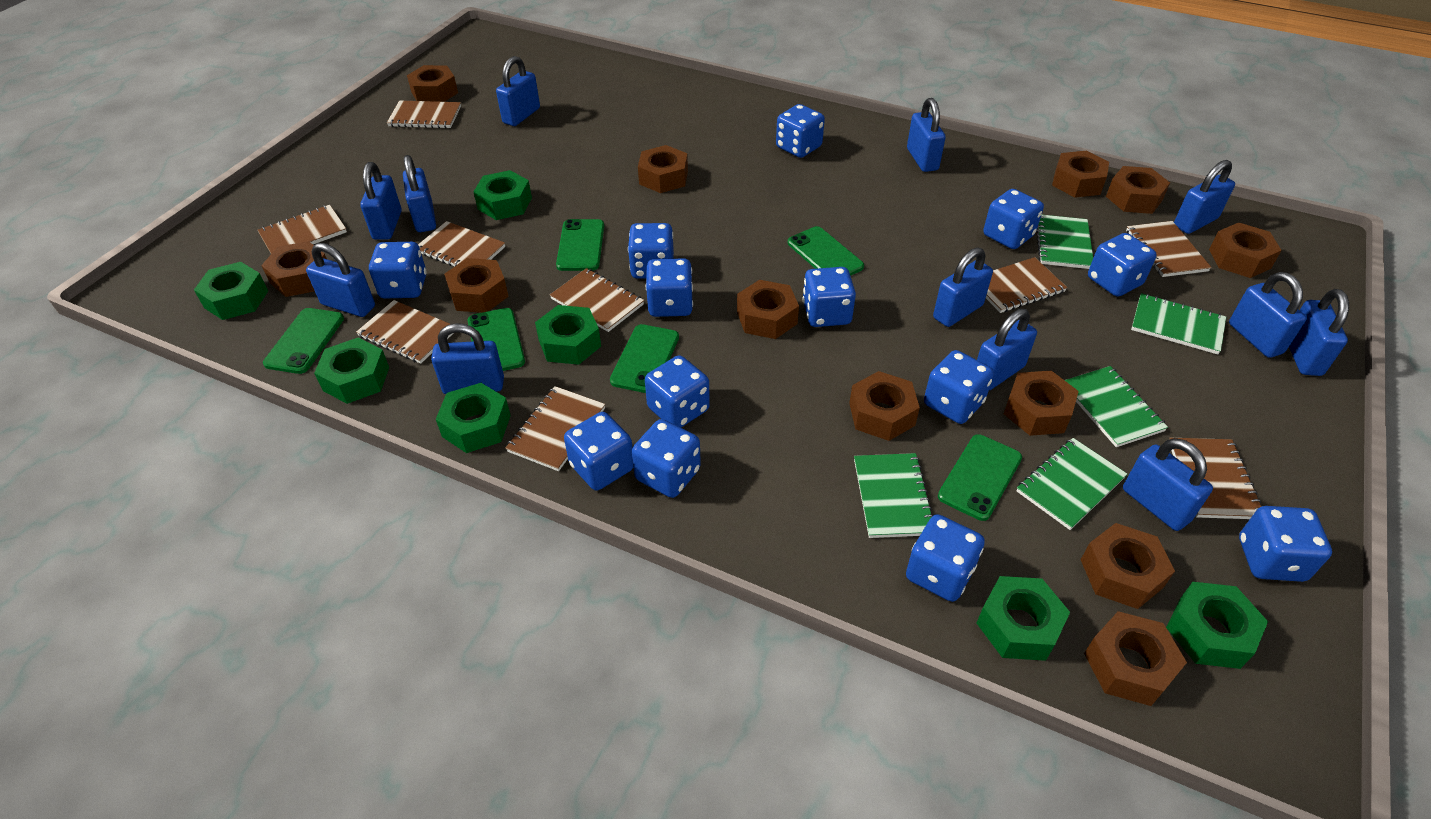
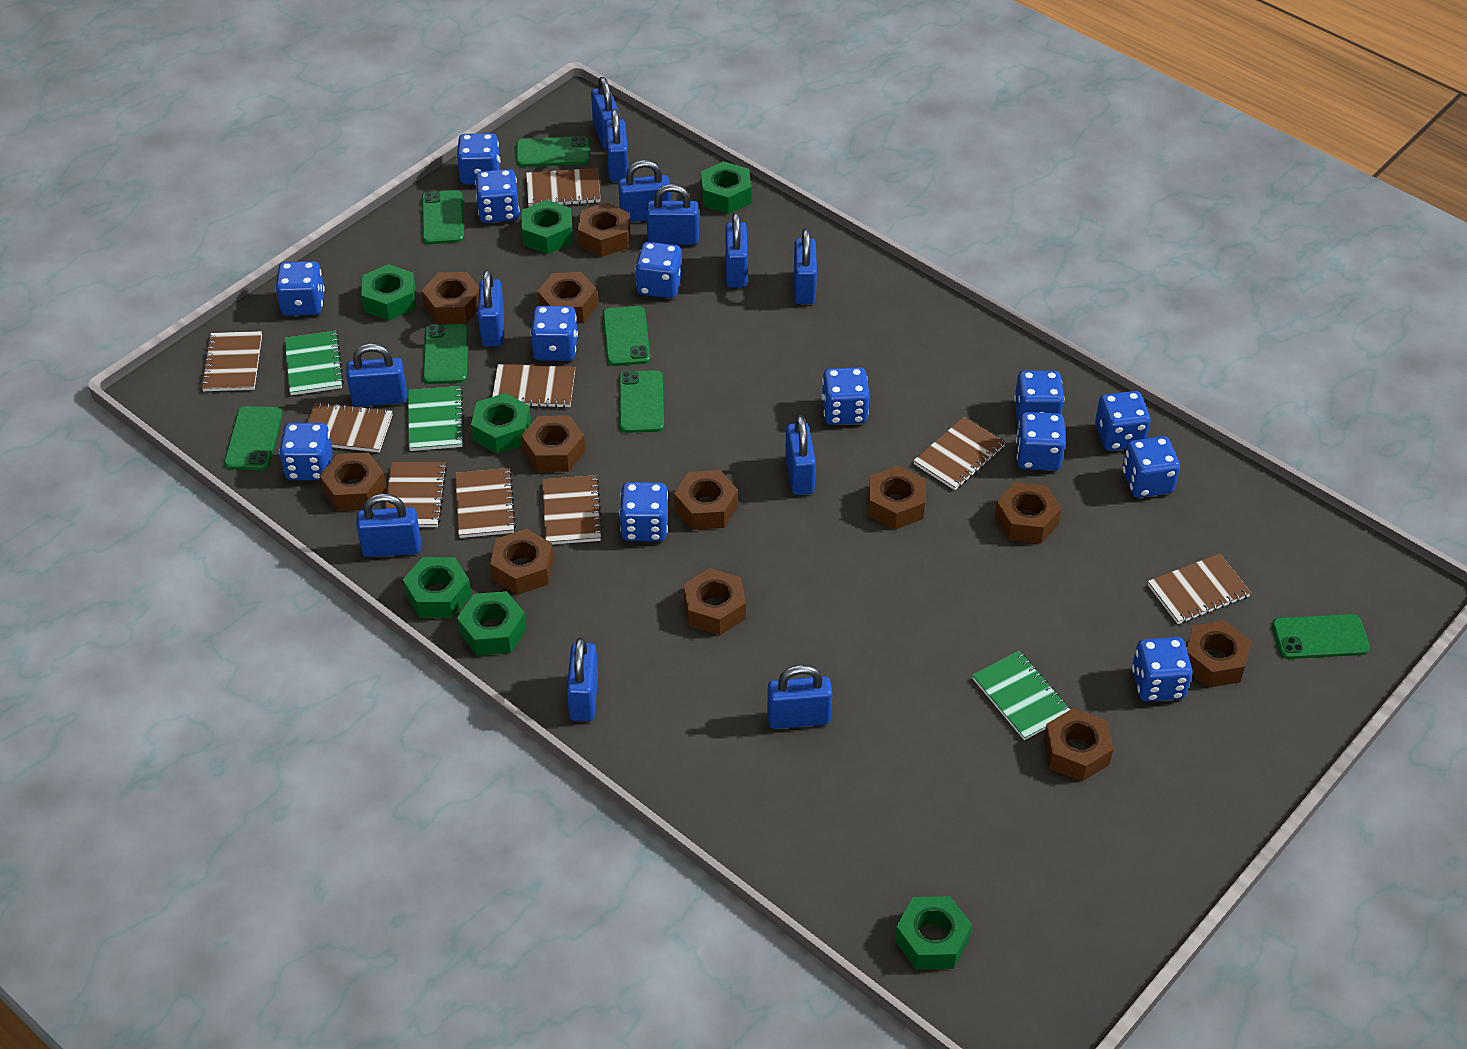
green notebook: 5 -> 3
green phone: 6 -> 7

